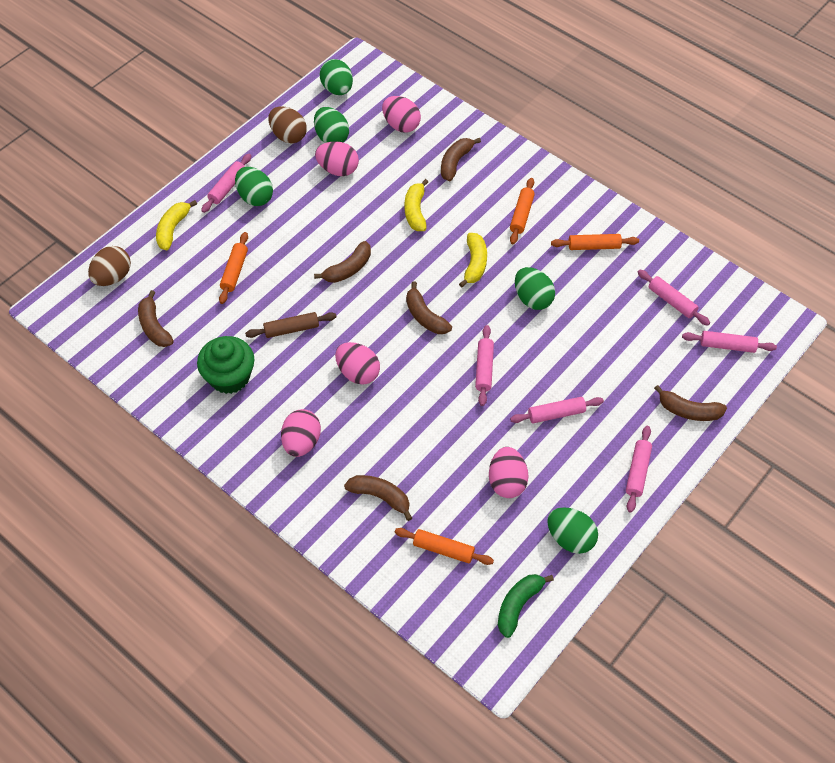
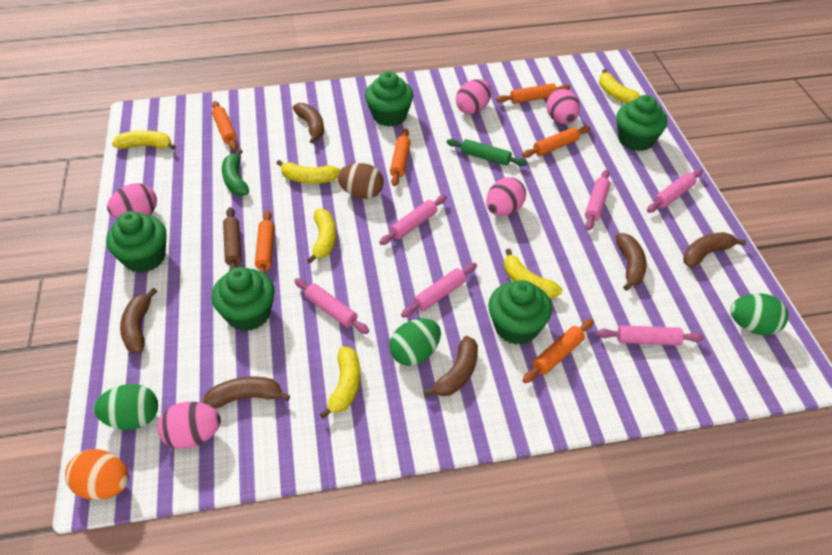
brown egg: 2 -> 1
green cupcake: 1 -> 5
green egg: 5 -> 3
green rolling pin: 0 -> 1
orange egg: 0 -> 1
orange rolling pin: 4 -> 6
yellow banana: 3 -> 6

